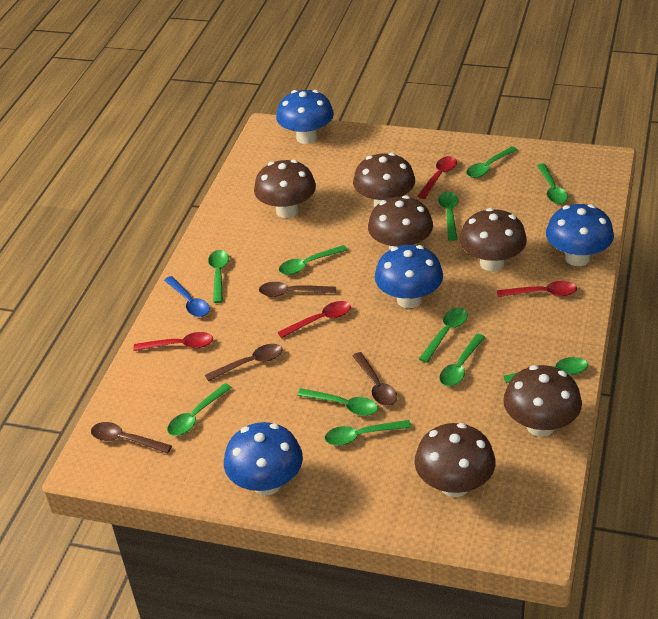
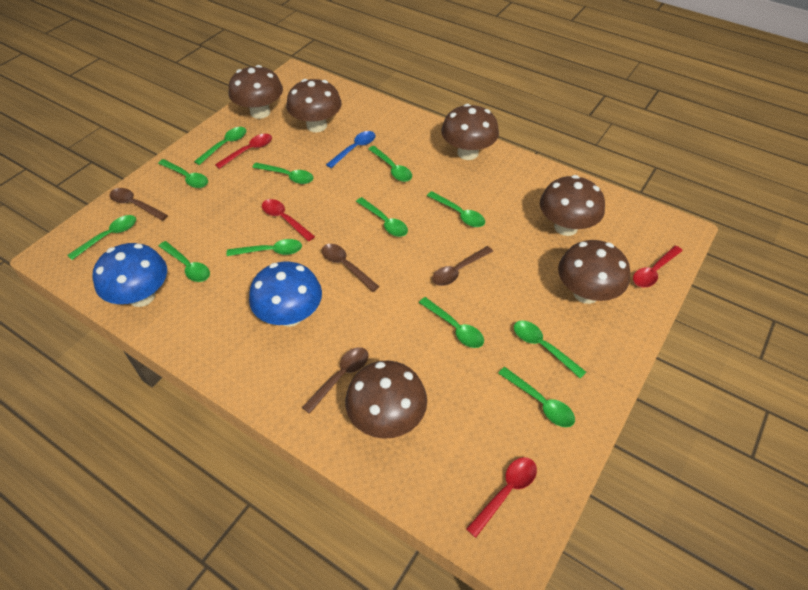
blue mushroom: 4 -> 2
green spoon: 11 -> 12

